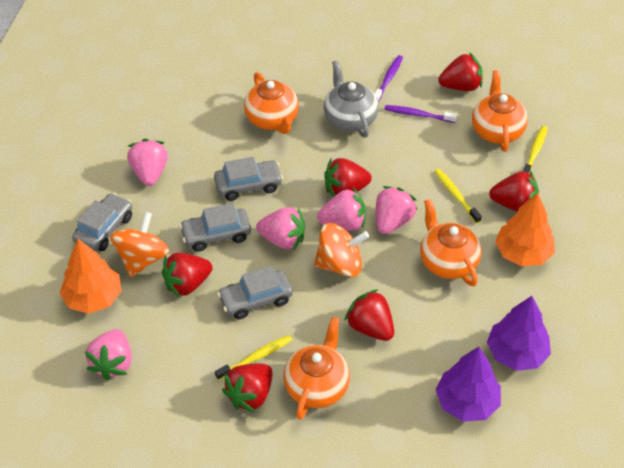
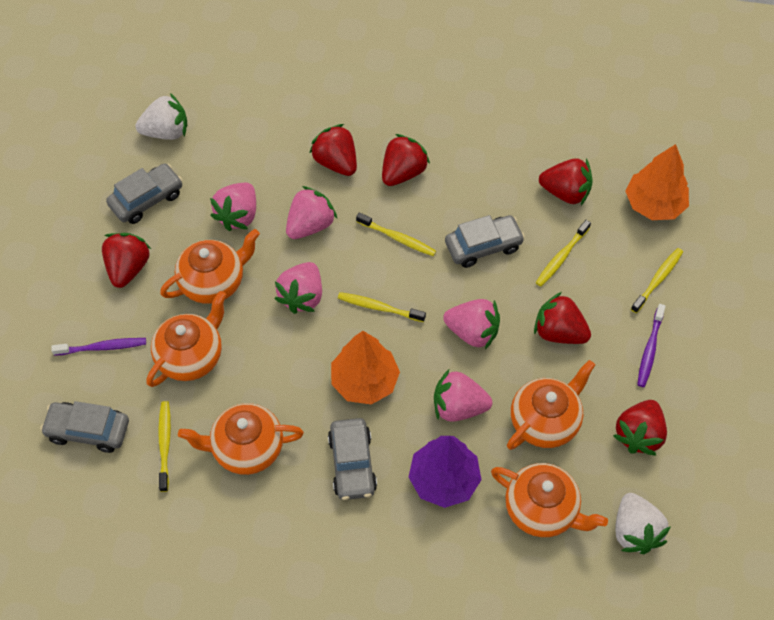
grey teapot: 1 -> 0
orange spinning top: 2 -> 0
orange teapot: 4 -> 5
purple tree: 2 -> 1
white strawberry: 0 -> 2
yellow toothbrush: 3 -> 5

